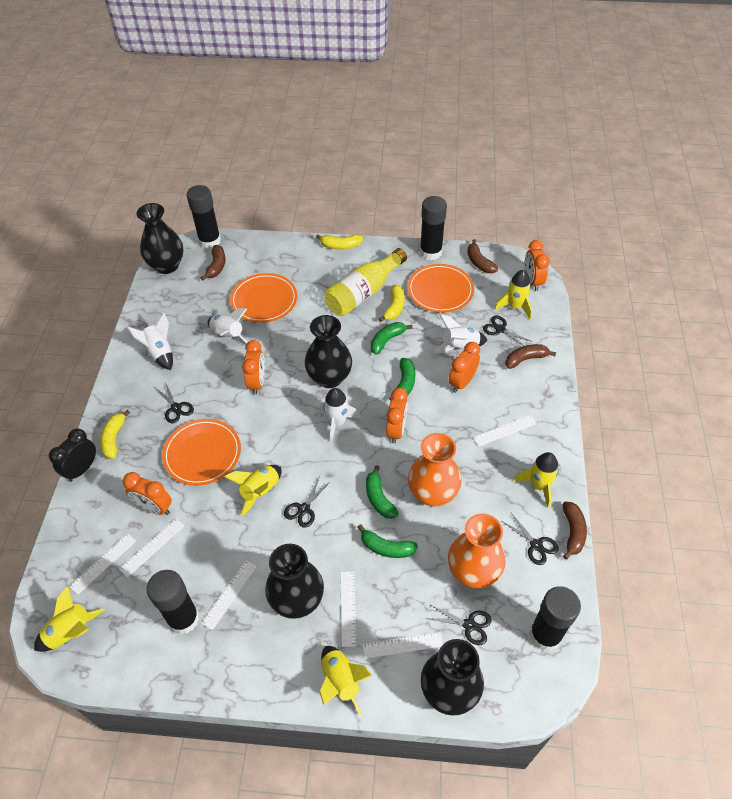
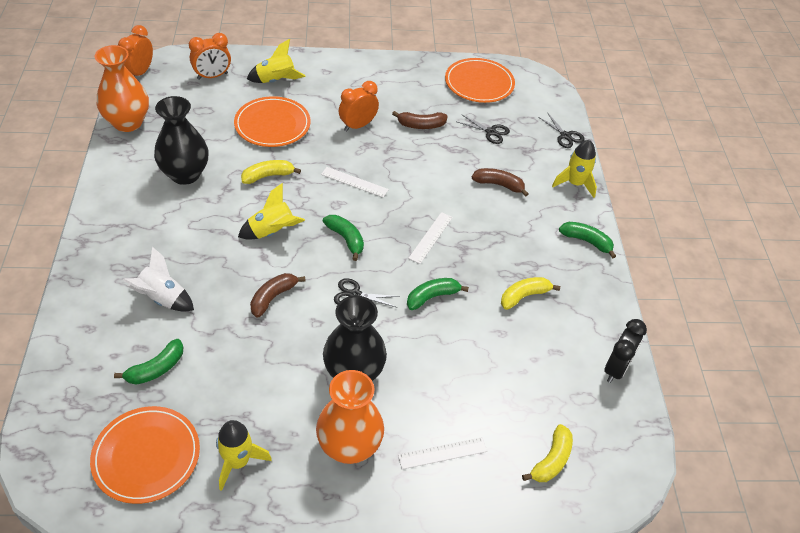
black glue stick: 4 -> 0
black scissors: 5 -> 3
black vase: 4 -> 2
brown banana: 4 -> 3
orange clock: 5 -> 3
white rocket: 4 -> 1
white ruler: 6 -> 3
yellow bottle: 1 -> 0
yellow rocket: 5 -> 4

